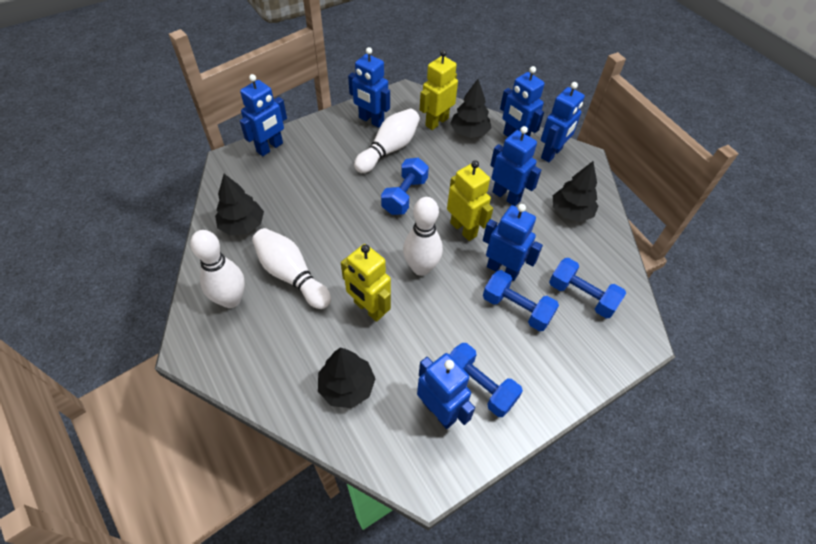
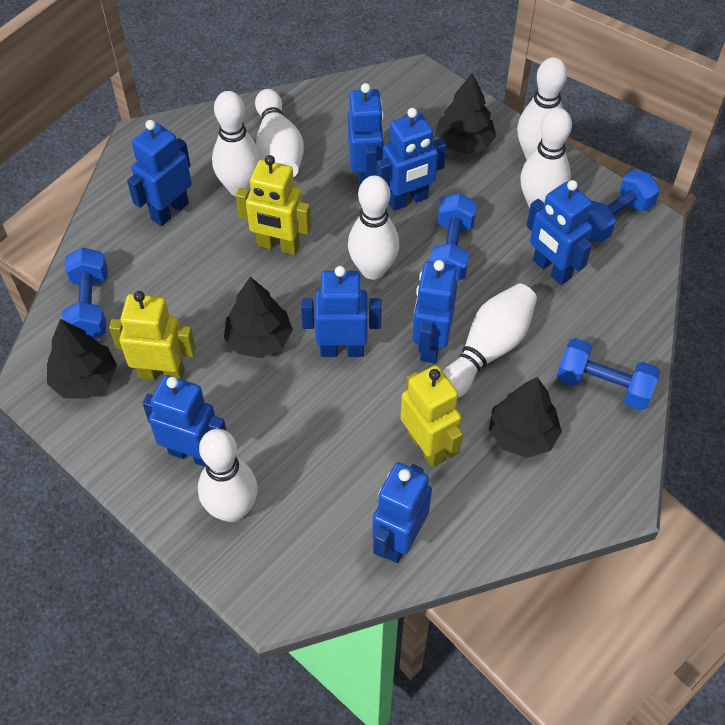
blue robot: 7 -> 8
white bowling pin: 4 -> 7

